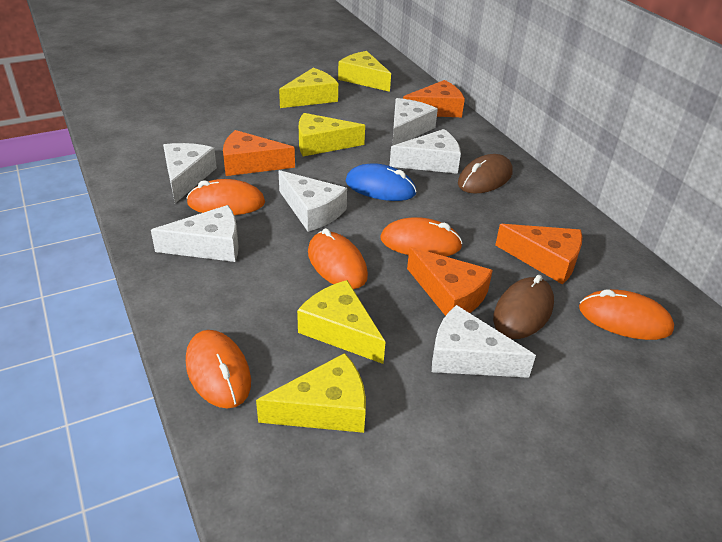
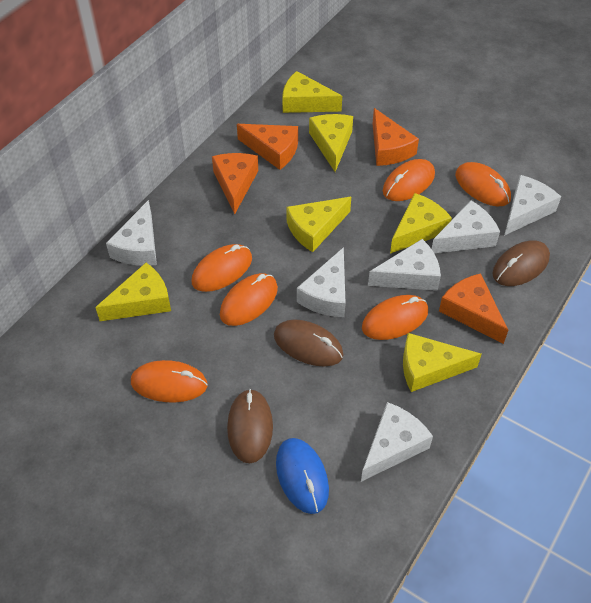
brown mouse: 2 -> 3
orange mouse: 5 -> 6
yellow cheese: 5 -> 6

